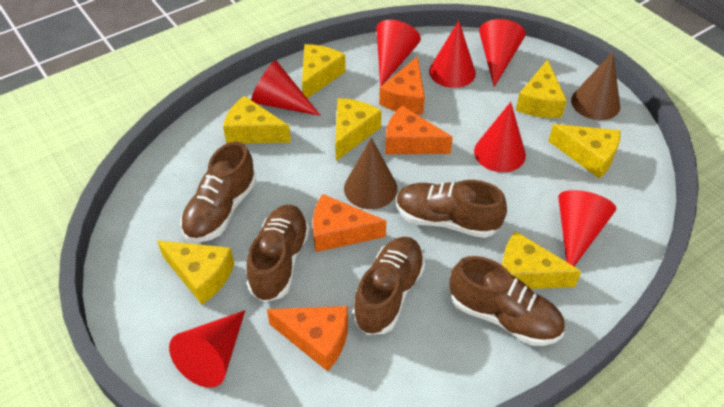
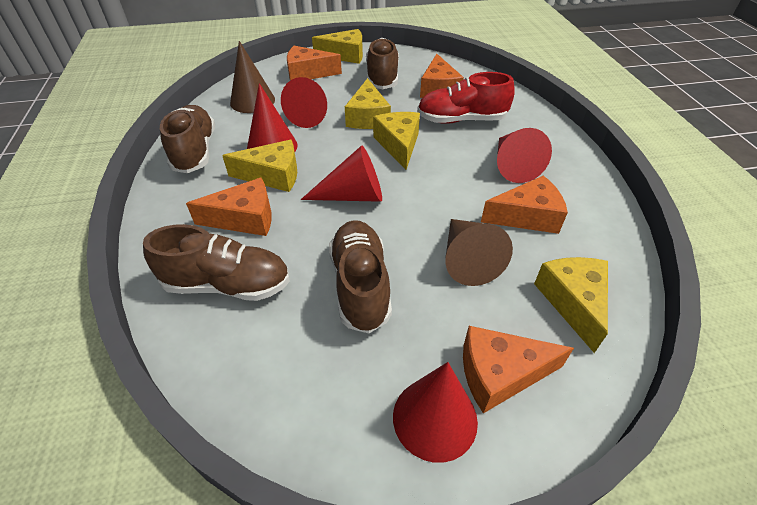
brown shoe: 5 -> 4
orange cheese: 4 -> 5
red cone: 7 -> 5
red shoe: 0 -> 1
yellow cheese: 7 -> 5

